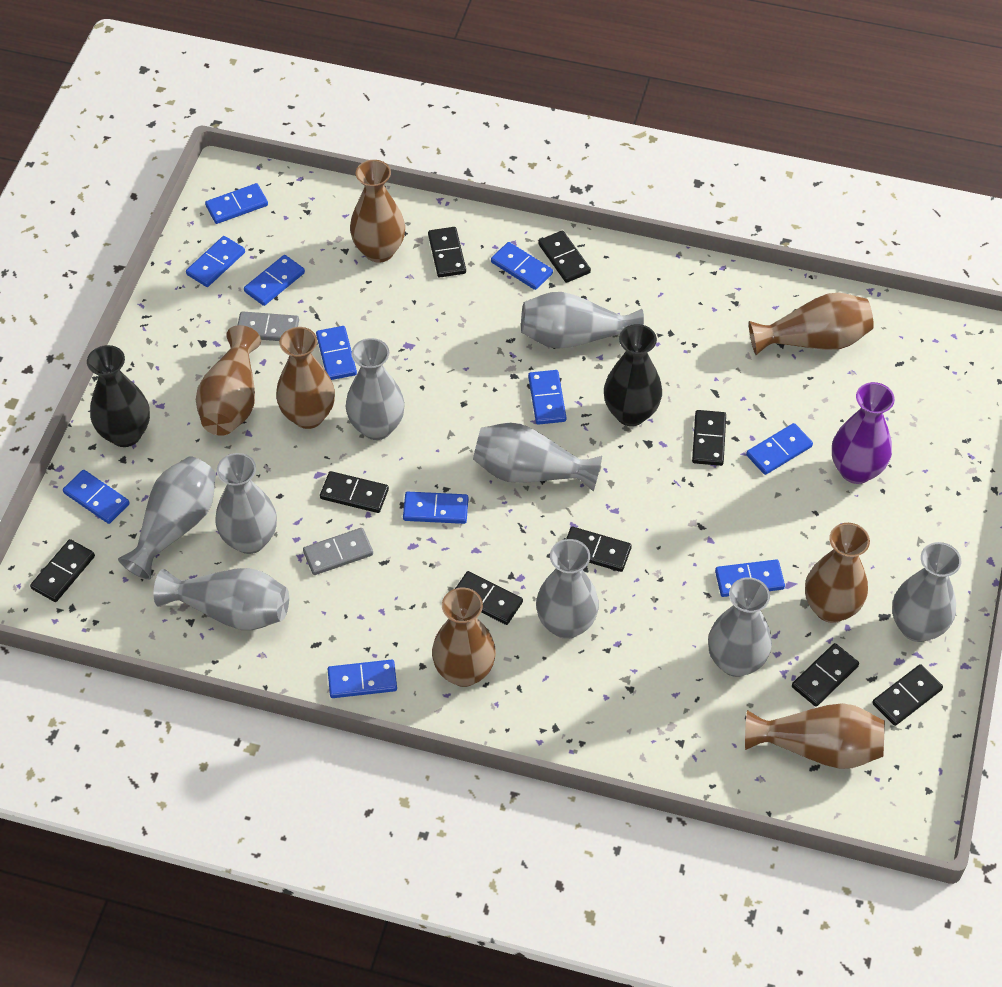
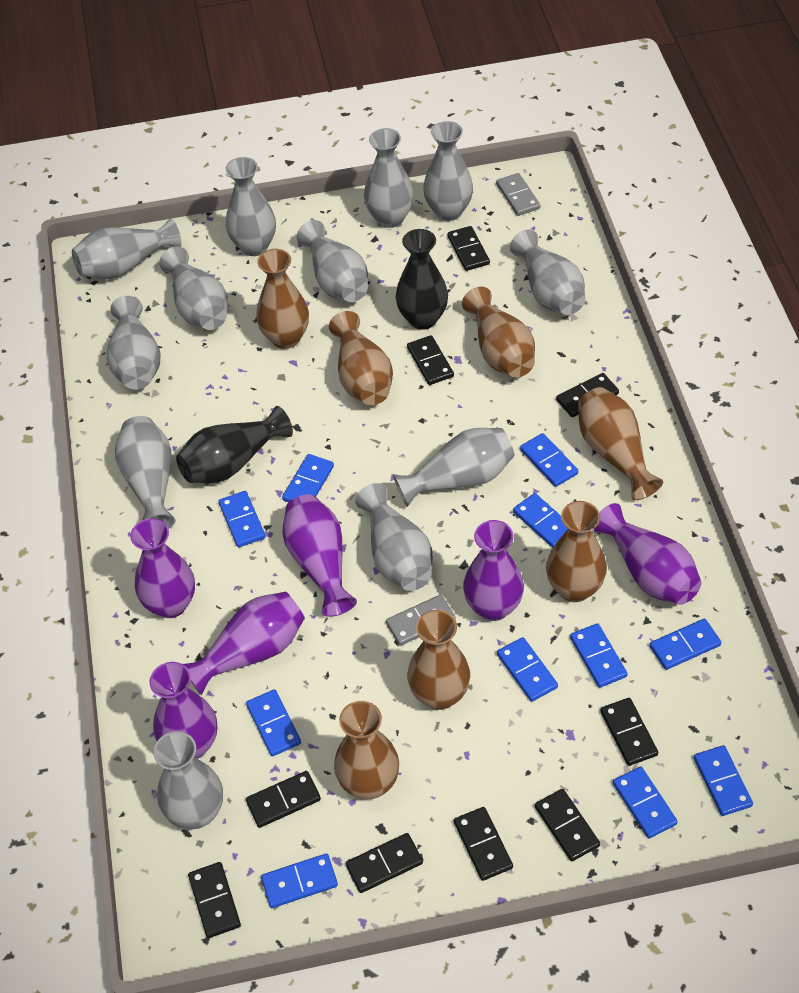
grey vase: 9 -> 12
purple vase: 1 -> 6

